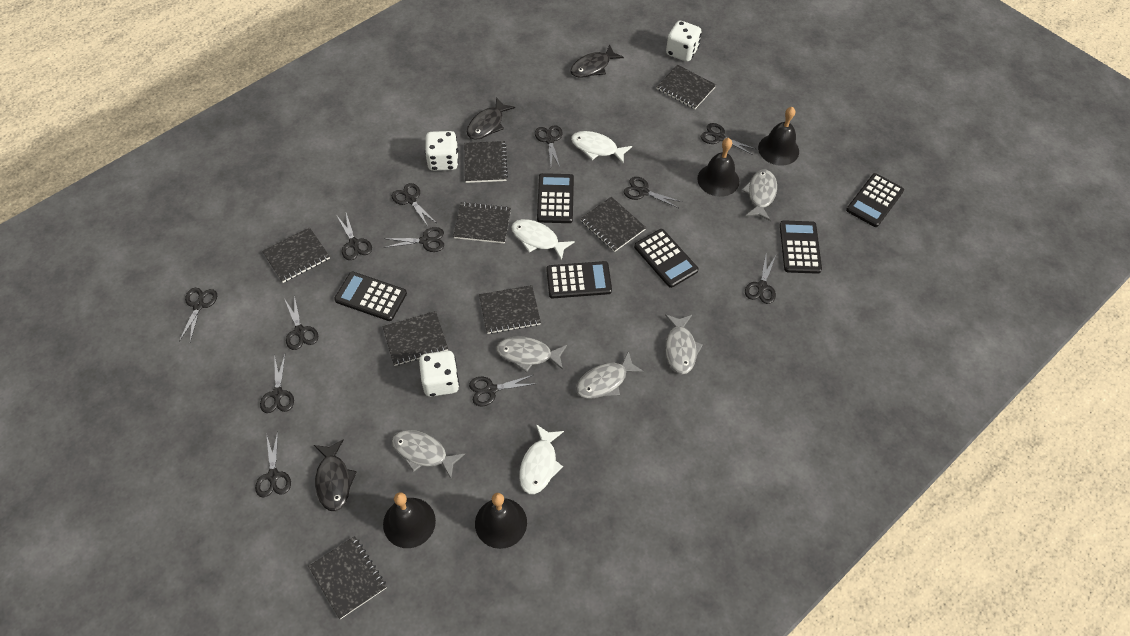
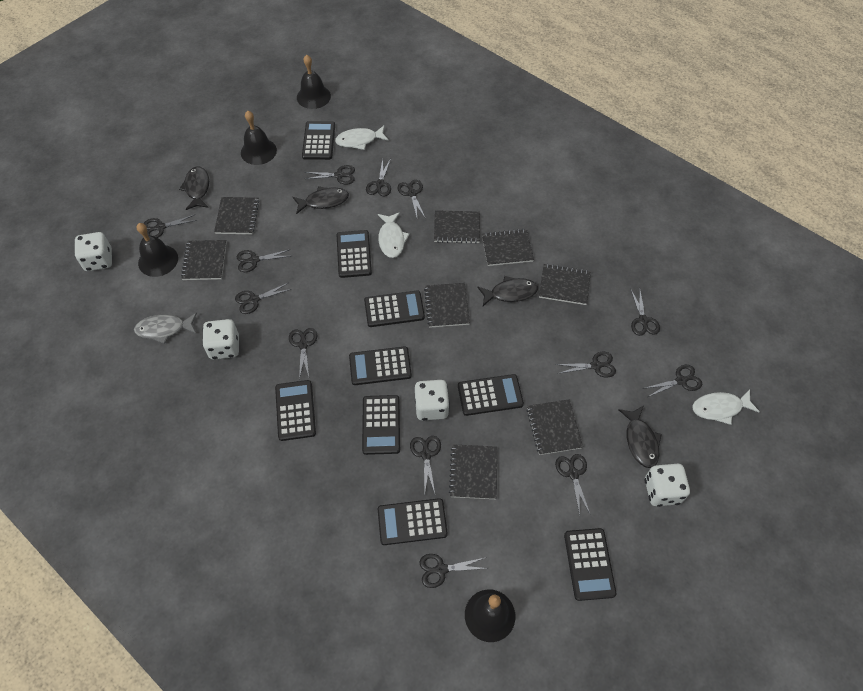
black calculator: 6 -> 9
black fish: 3 -> 4
black scissors: 12 -> 13
grey fish: 5 -> 1
white dice: 3 -> 4

